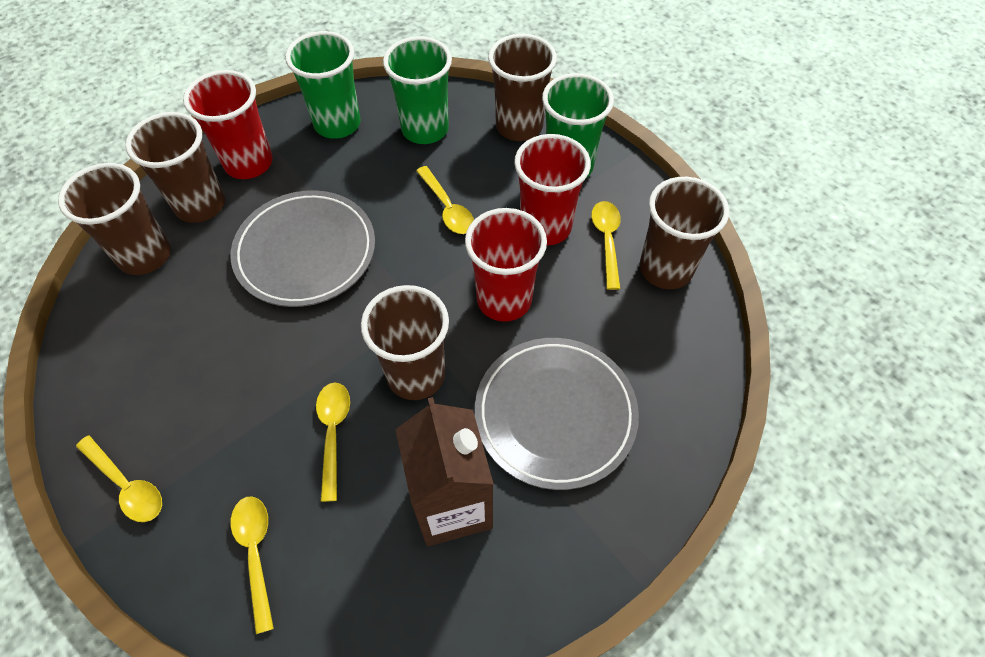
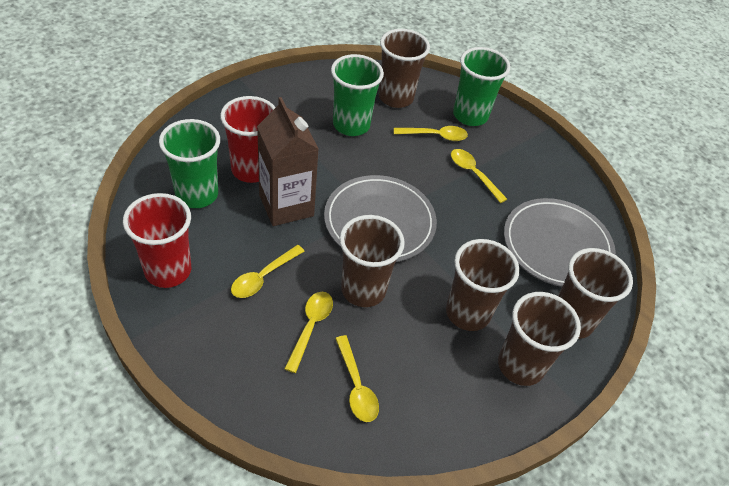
red cup: 3 -> 2

